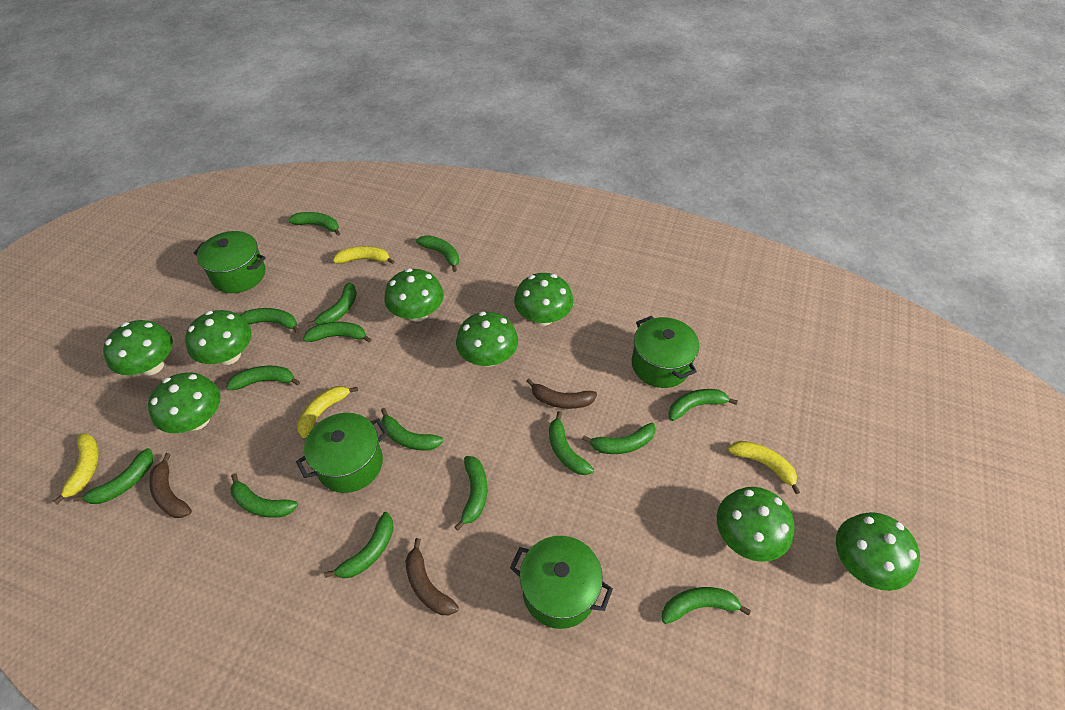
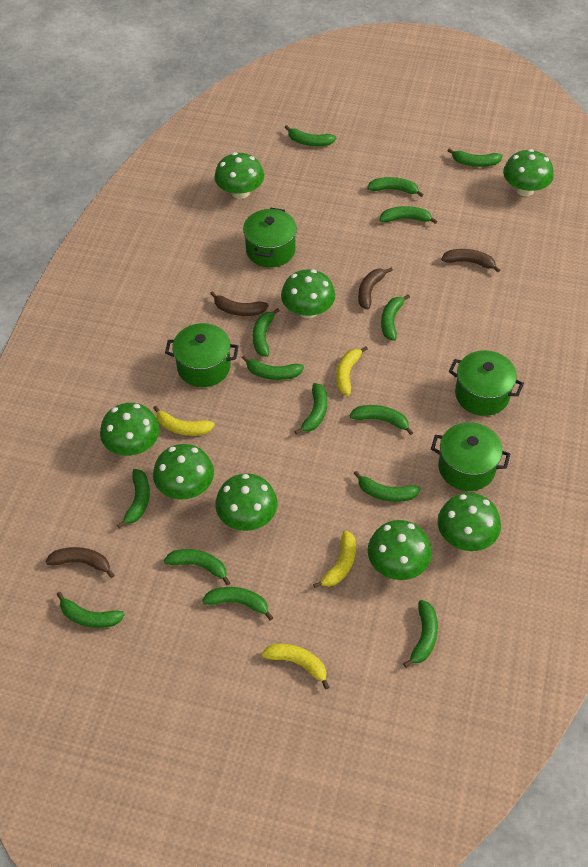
brown banana: 3 -> 4

